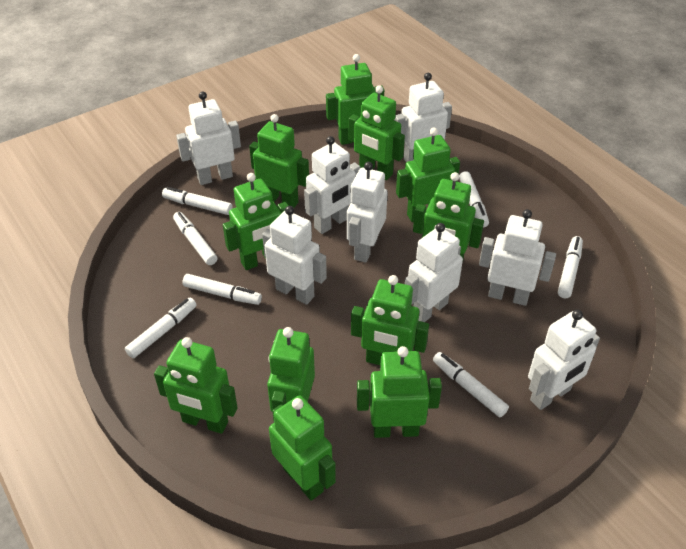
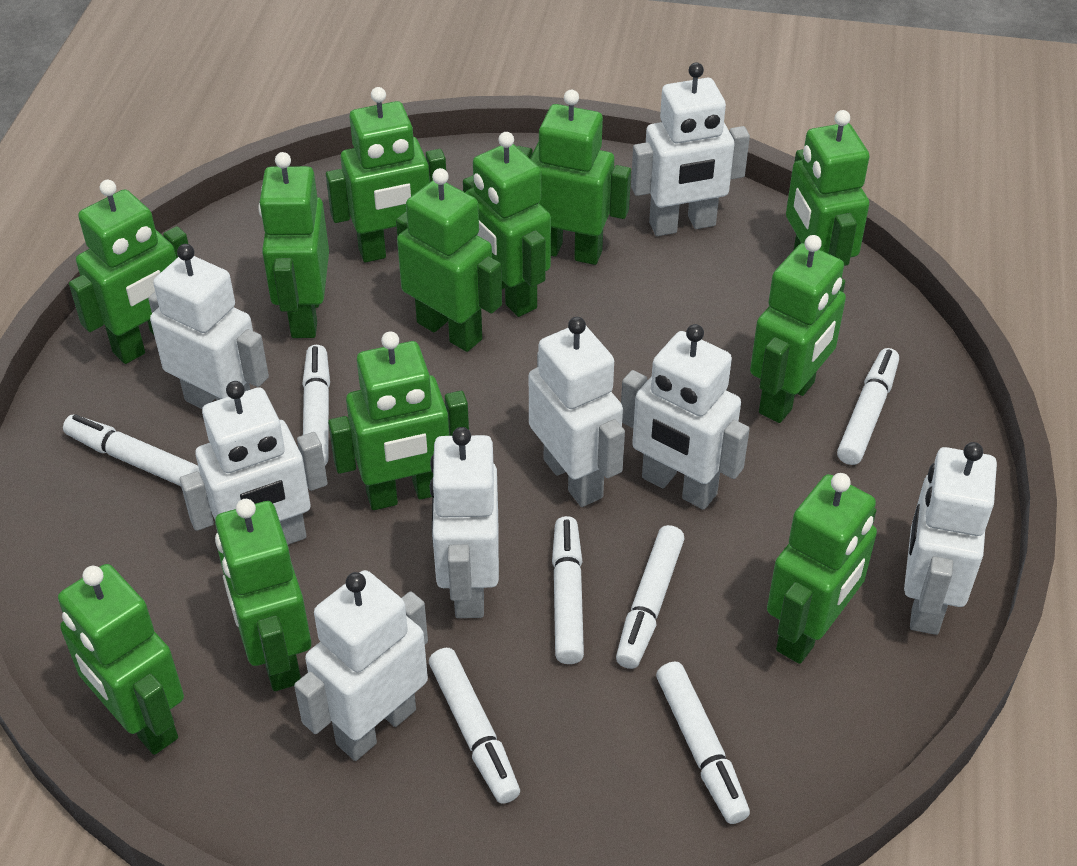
green robot: 11 -> 12

